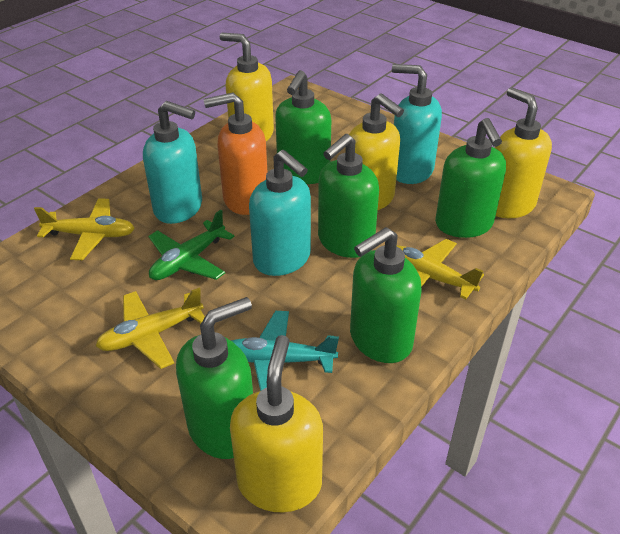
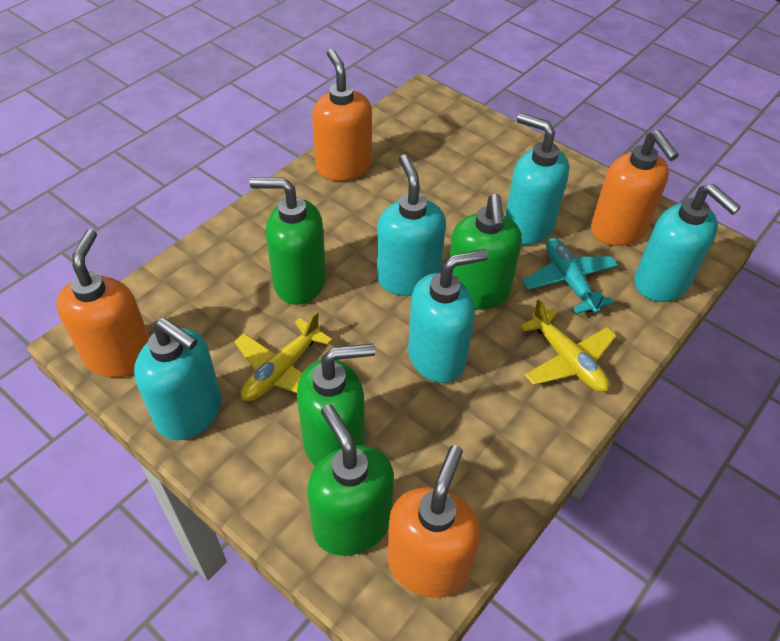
green plane: 1 -> 0
green soap dispenser: 5 -> 4
orange soap dispenser: 1 -> 4
turquoise soap dispenser: 3 -> 5
yellow plane: 3 -> 2
yellow soap dispenser: 4 -> 0

